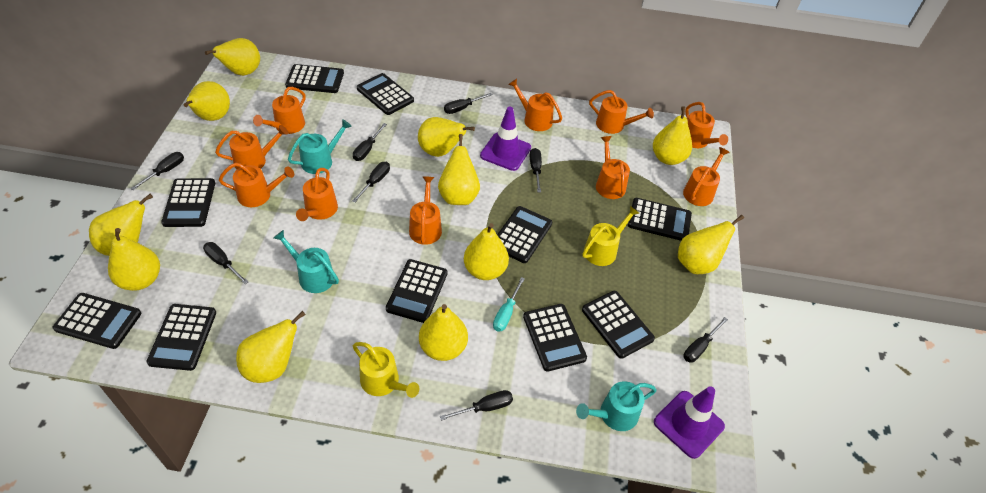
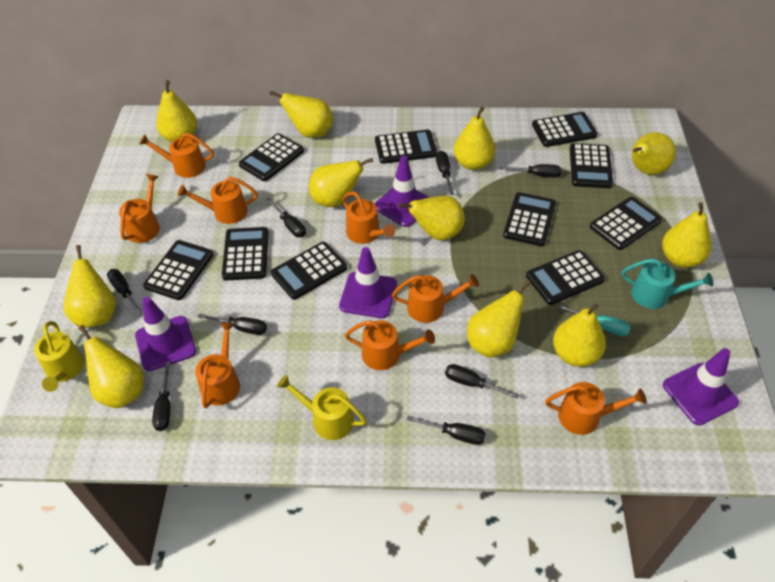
orange watering can: 10 -> 8
purple traffic cone: 2 -> 4
turquoise watering can: 3 -> 1

